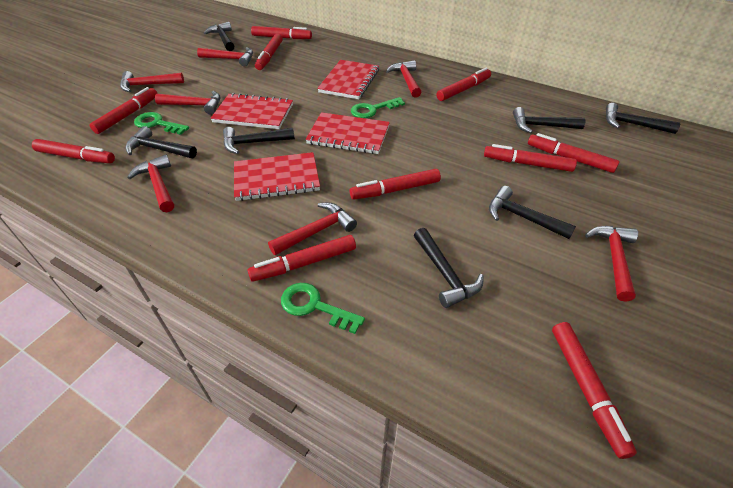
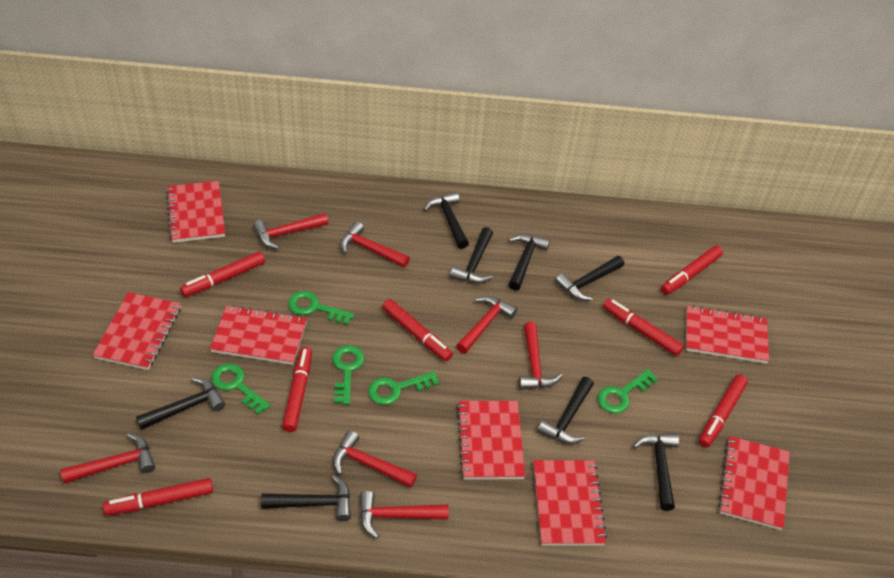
black hammer: 7 -> 8
green key: 3 -> 5
red marker: 10 -> 7
red notebook: 4 -> 7

